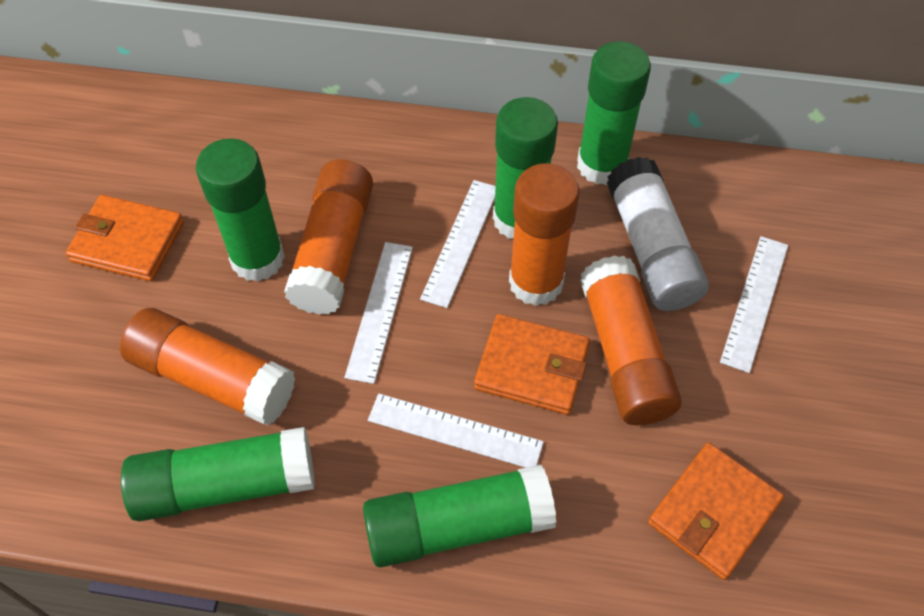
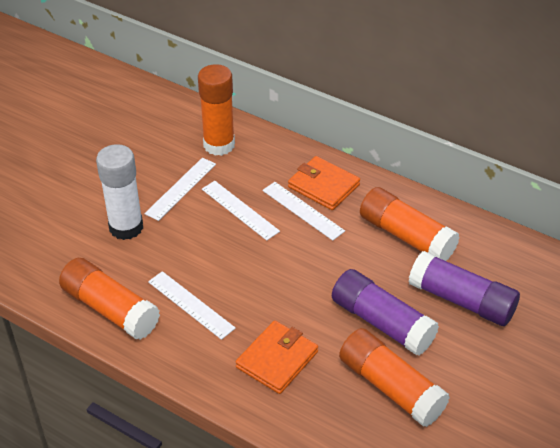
green glue stick: 5 -> 0
orange wallet: 3 -> 2
purple glue stick: 0 -> 2

